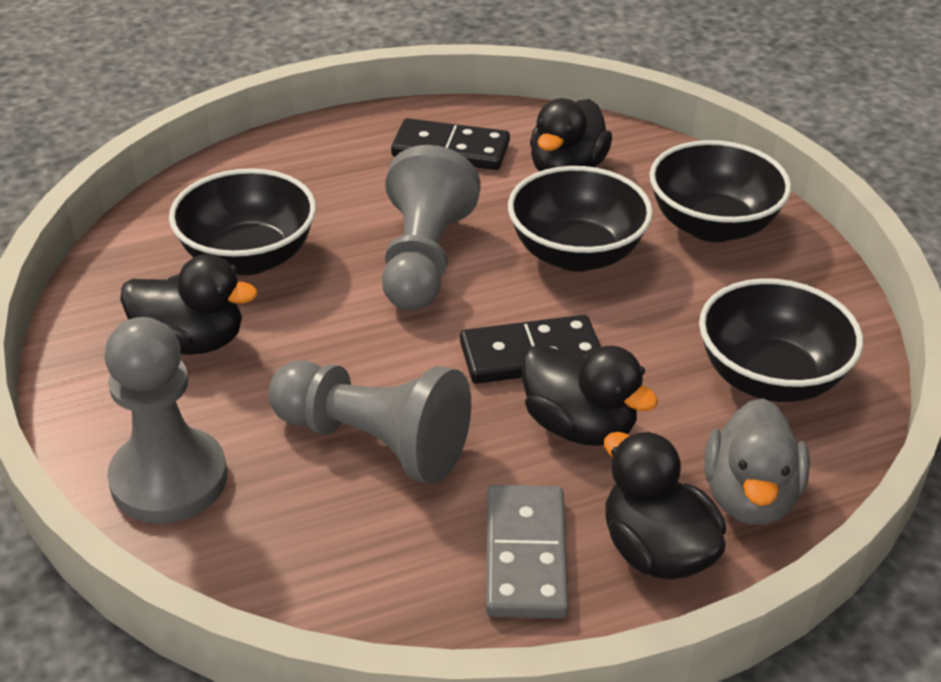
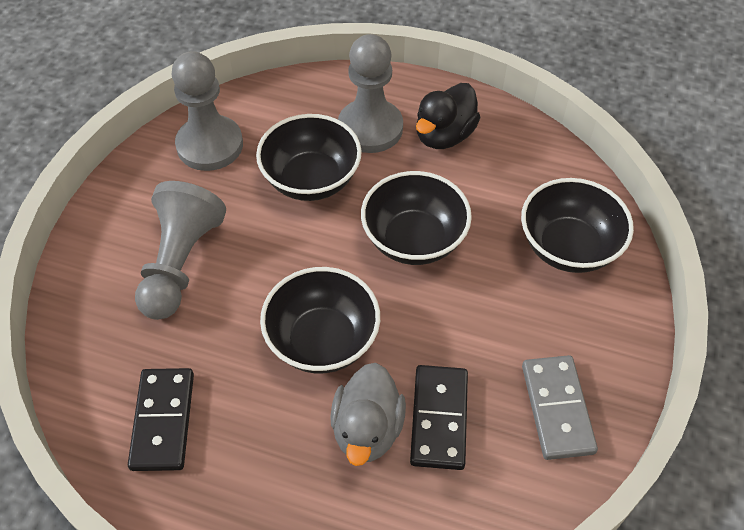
black duck: 4 -> 1

